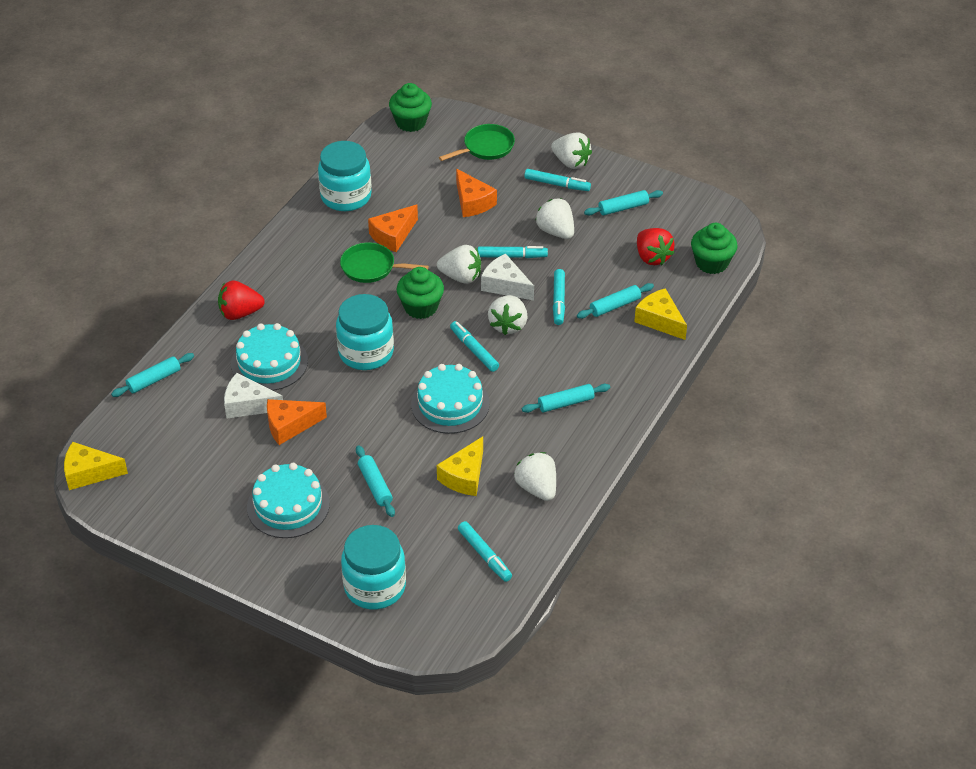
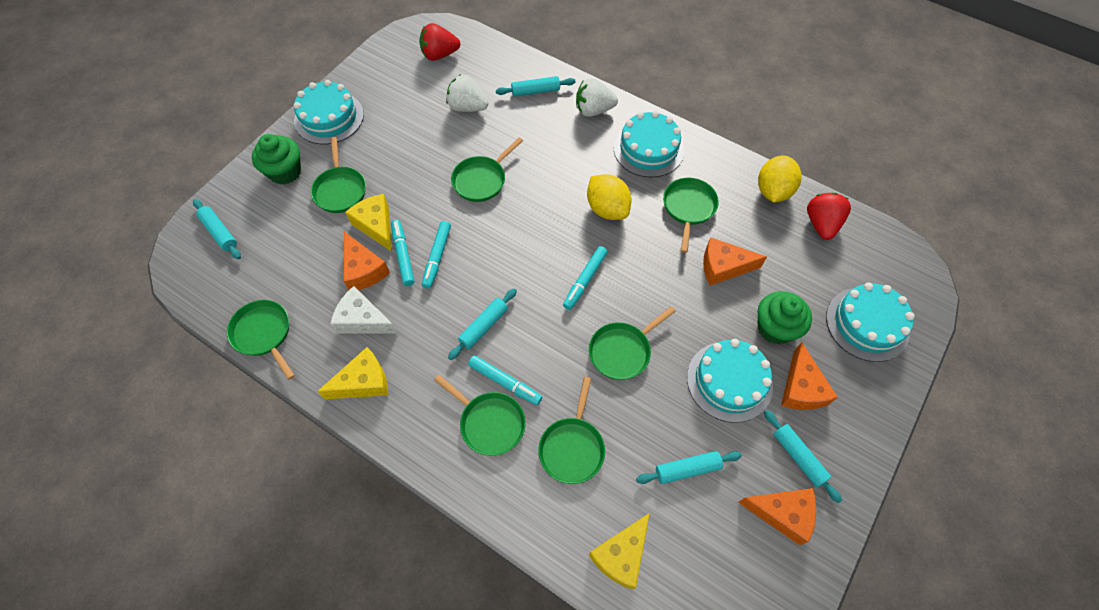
green cupcake: 3 -> 2
green pan: 2 -> 7
orange cheese: 3 -> 4
turquoise cake: 3 -> 4
turquoise jar: 3 -> 0
turquoise marker: 5 -> 4
white cheese: 2 -> 1
white strawberry: 5 -> 2
yellow lemon: 0 -> 2

